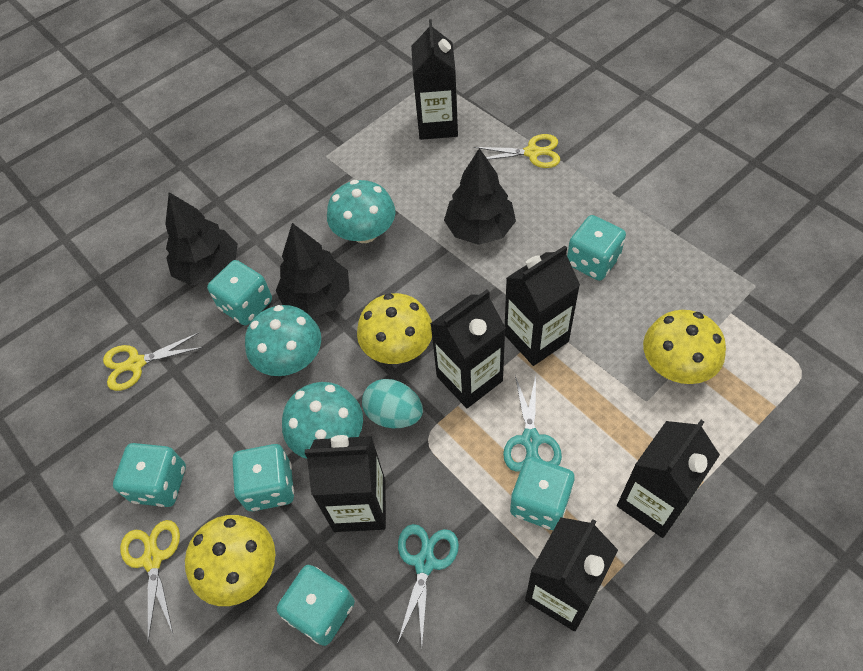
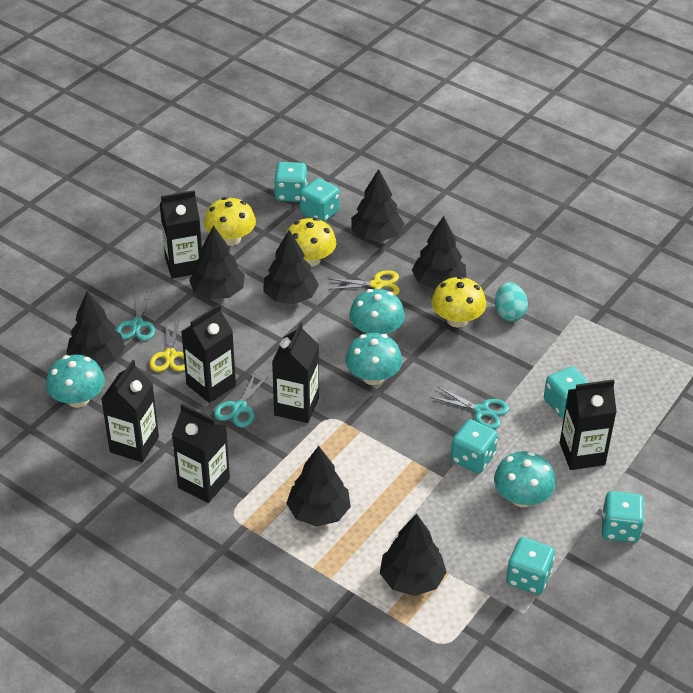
black tree: 3 -> 7
turquoise mushroom: 3 -> 4
turquoise scissors: 2 -> 3
yellow scissors: 3 -> 2

